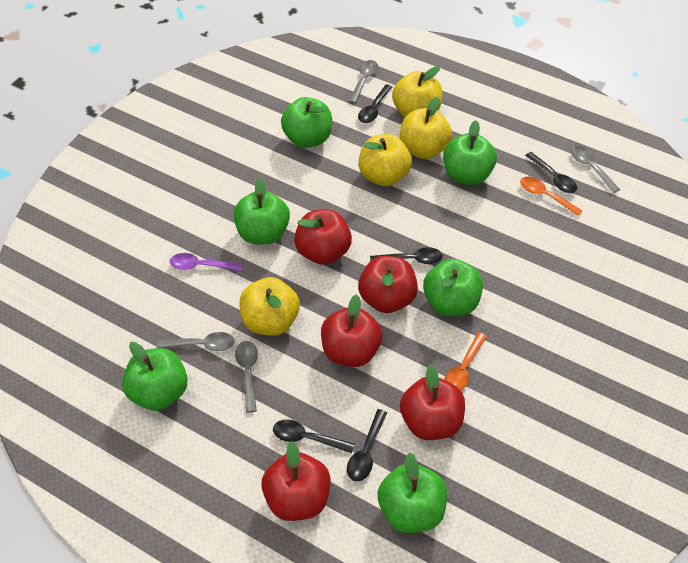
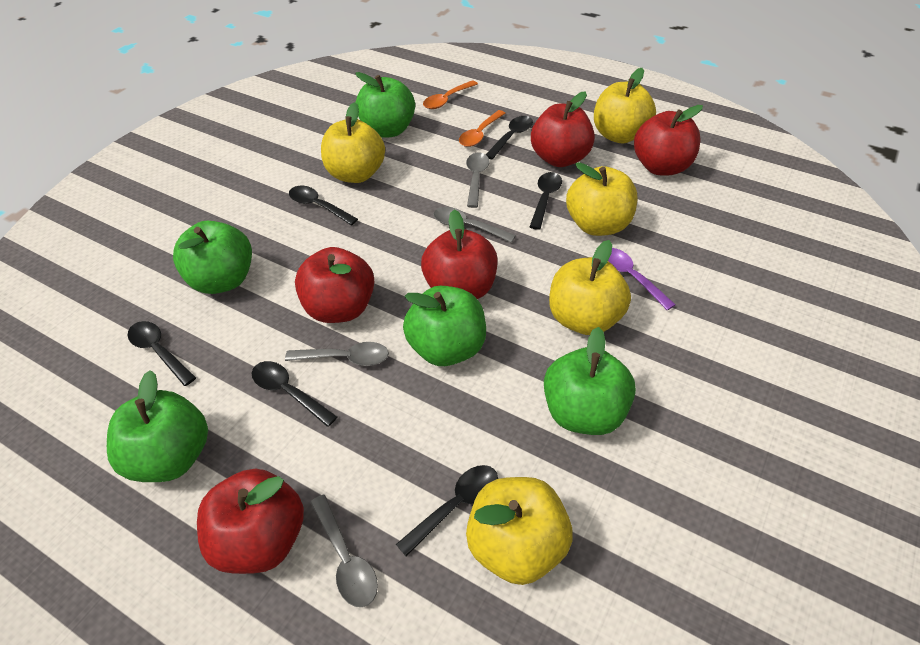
black spoon: 5 -> 6
green apple: 6 -> 5
yellow apple: 4 -> 5

